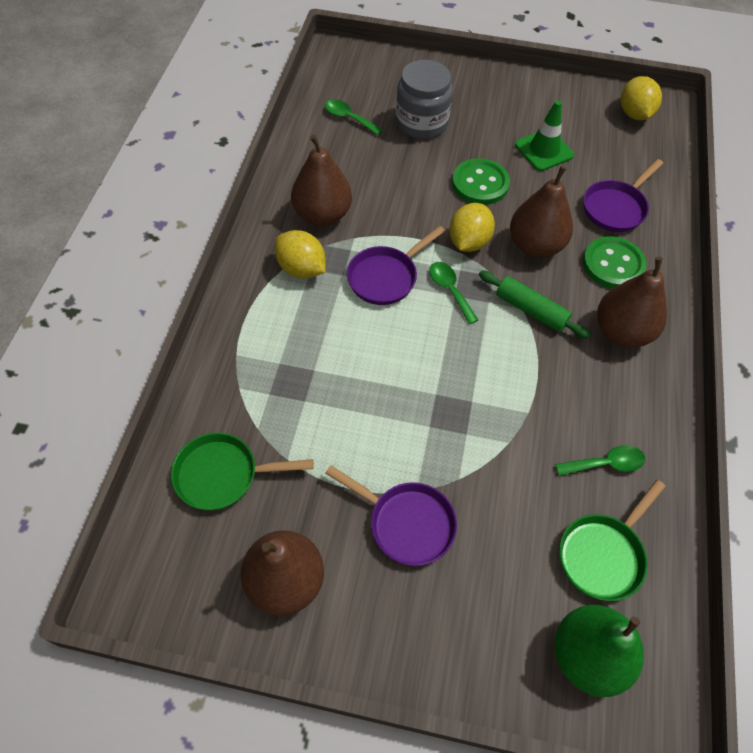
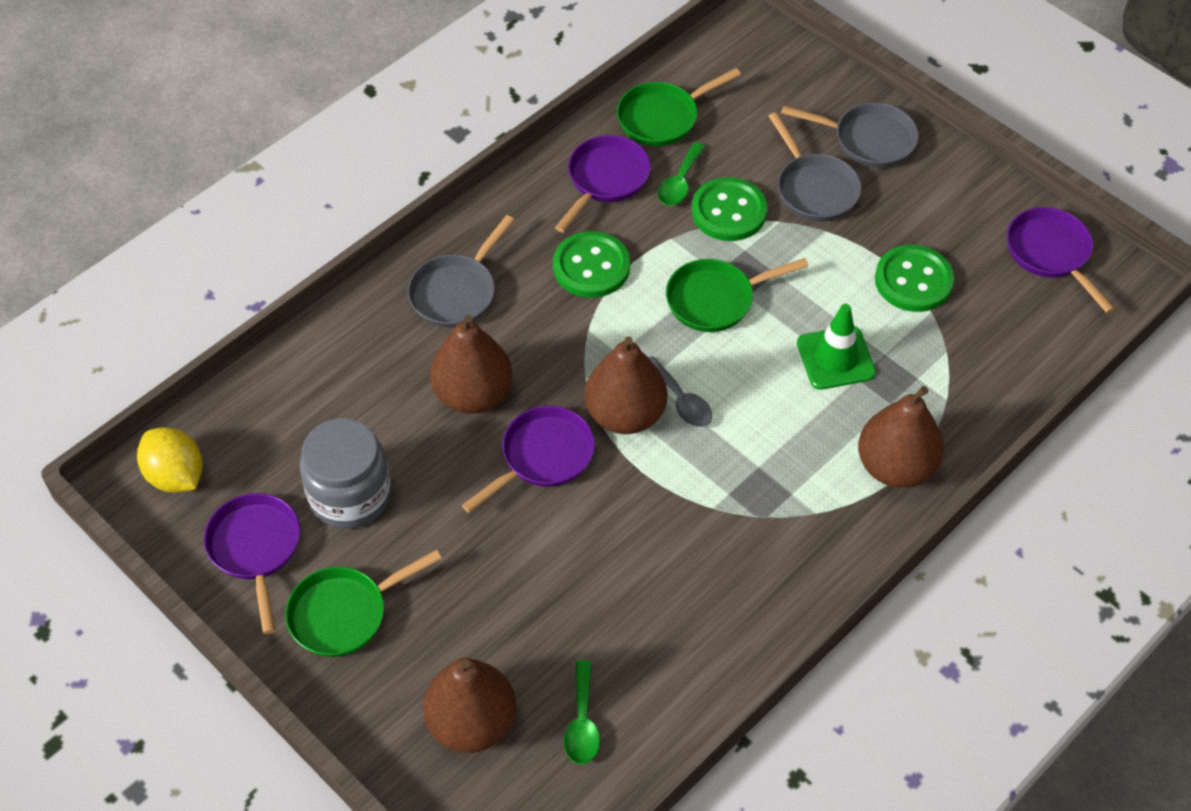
green button: 2 -> 3
green pan: 2 -> 3
green pear: 1 -> 0
green rolling pin: 1 -> 0
green spoon: 3 -> 2
grey pan: 0 -> 3
grey spoon: 0 -> 1
purple pan: 3 -> 4
yellow lemon: 3 -> 1

